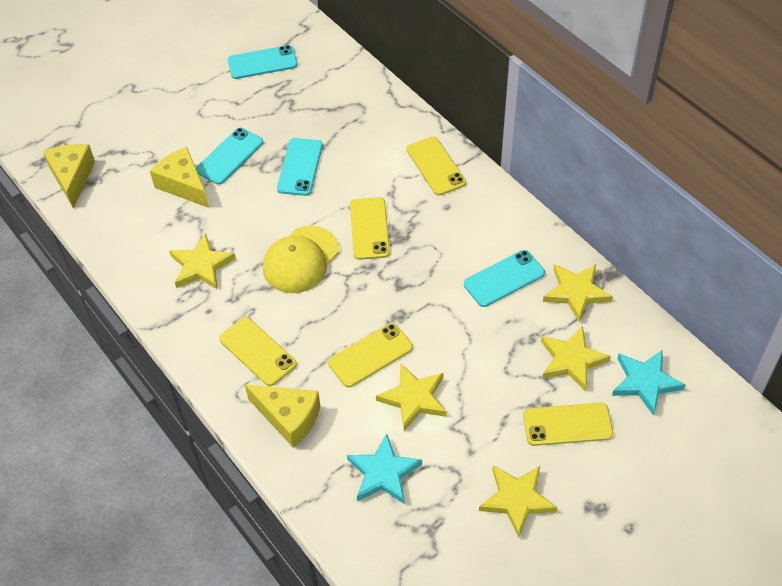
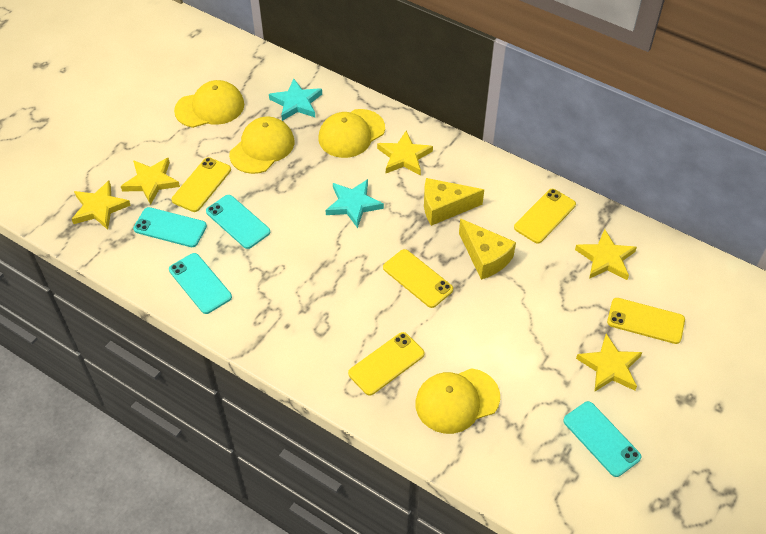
yellow cap: 1 -> 4
yellow cheese: 3 -> 2

